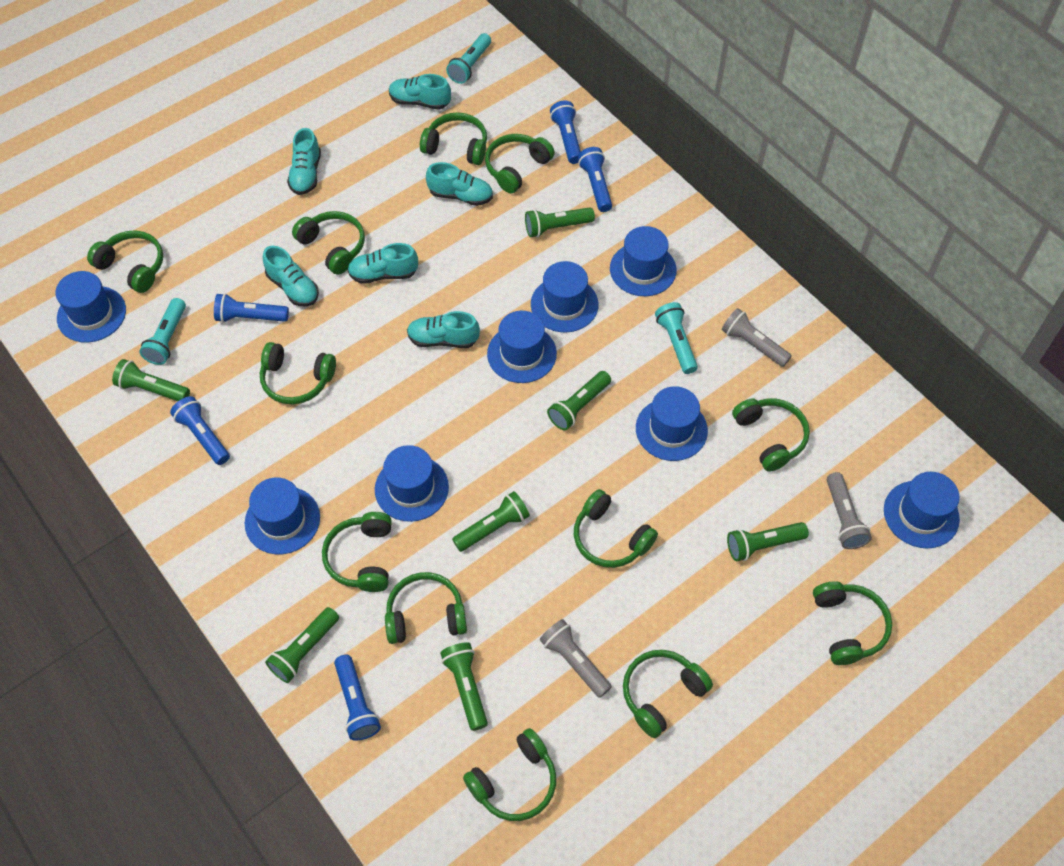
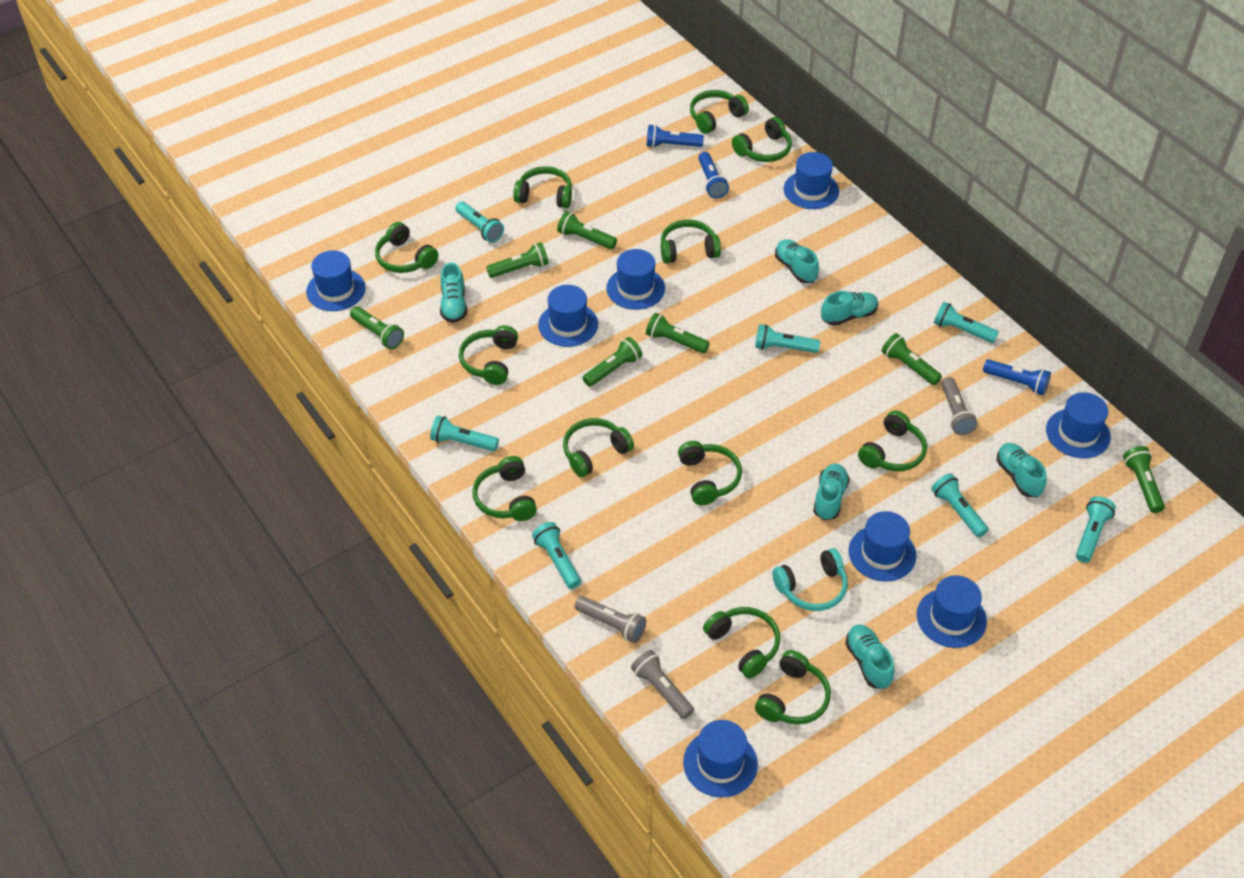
blue flashlight: 5 -> 3
turquoise flashlight: 3 -> 7
turquoise headphones: 0 -> 1

